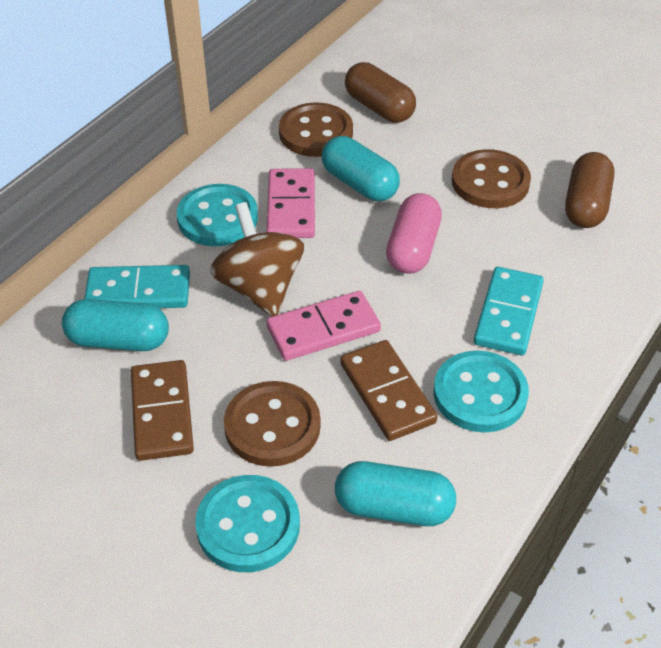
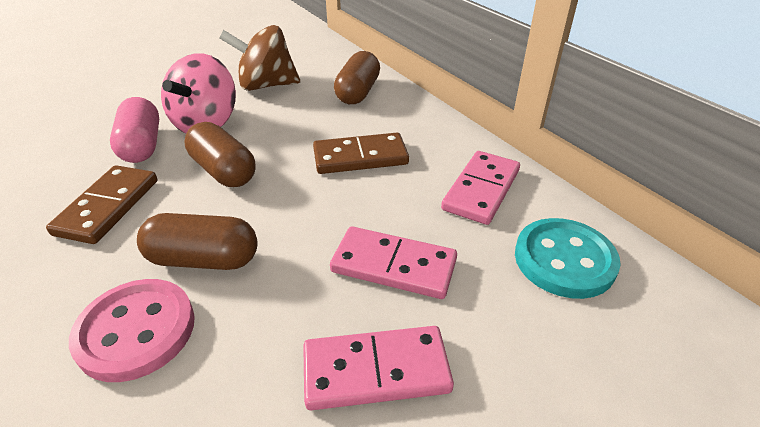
brown button: 3 -> 0
brown capsule: 2 -> 3
pink button: 0 -> 1
pink domino: 2 -> 3
pink spinning top: 0 -> 1
turquoise button: 3 -> 1
turquoise capsule: 3 -> 0
turquoise domino: 2 -> 0

